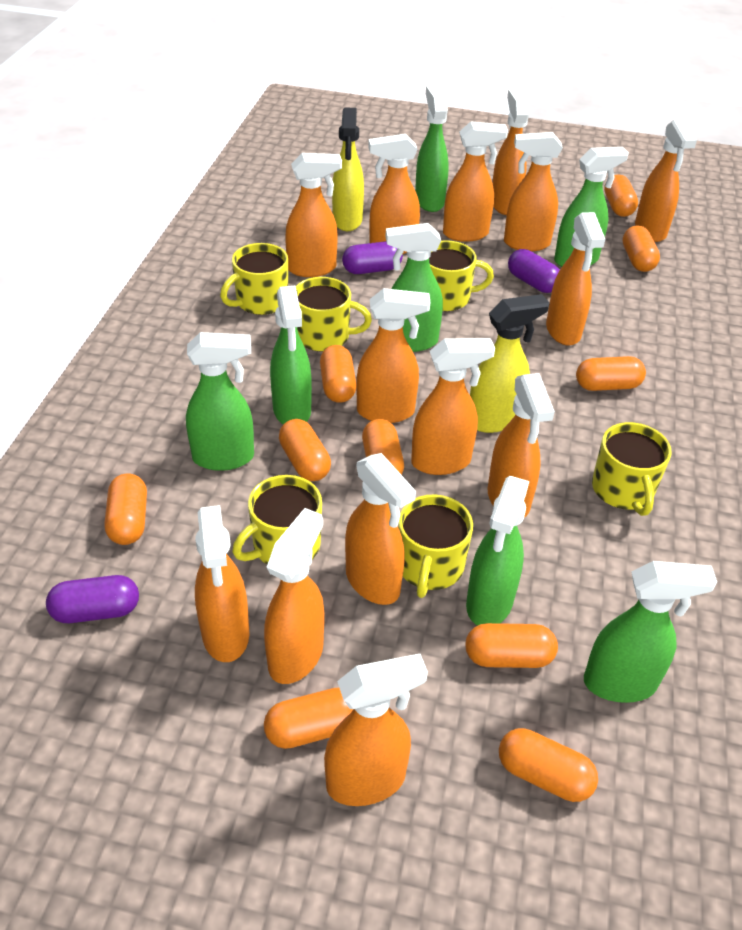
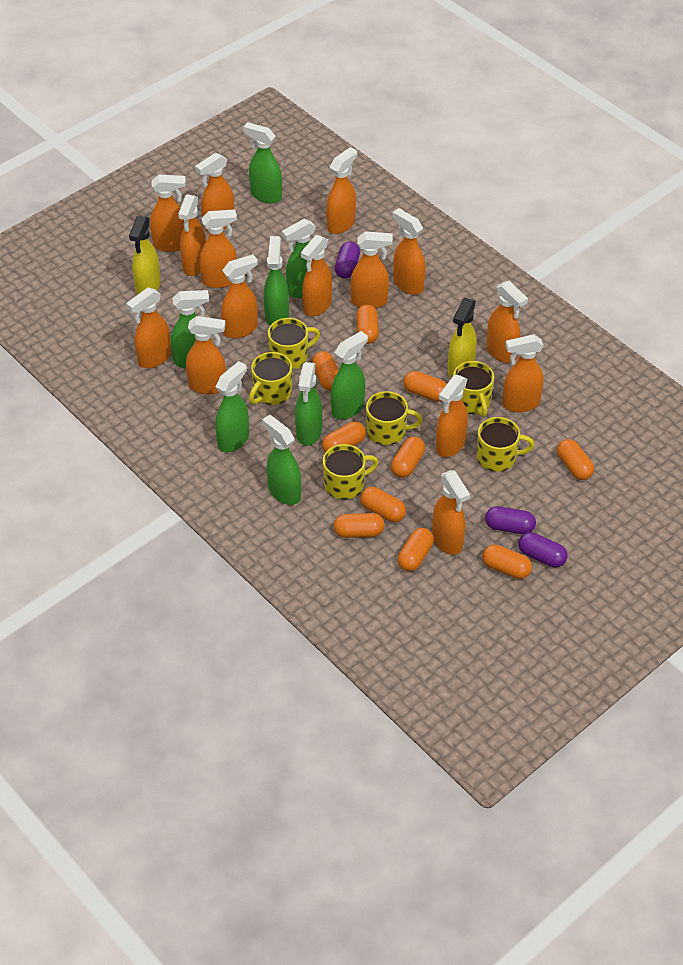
green spray bottle: 7 -> 8
orange spray bottle: 14 -> 15

